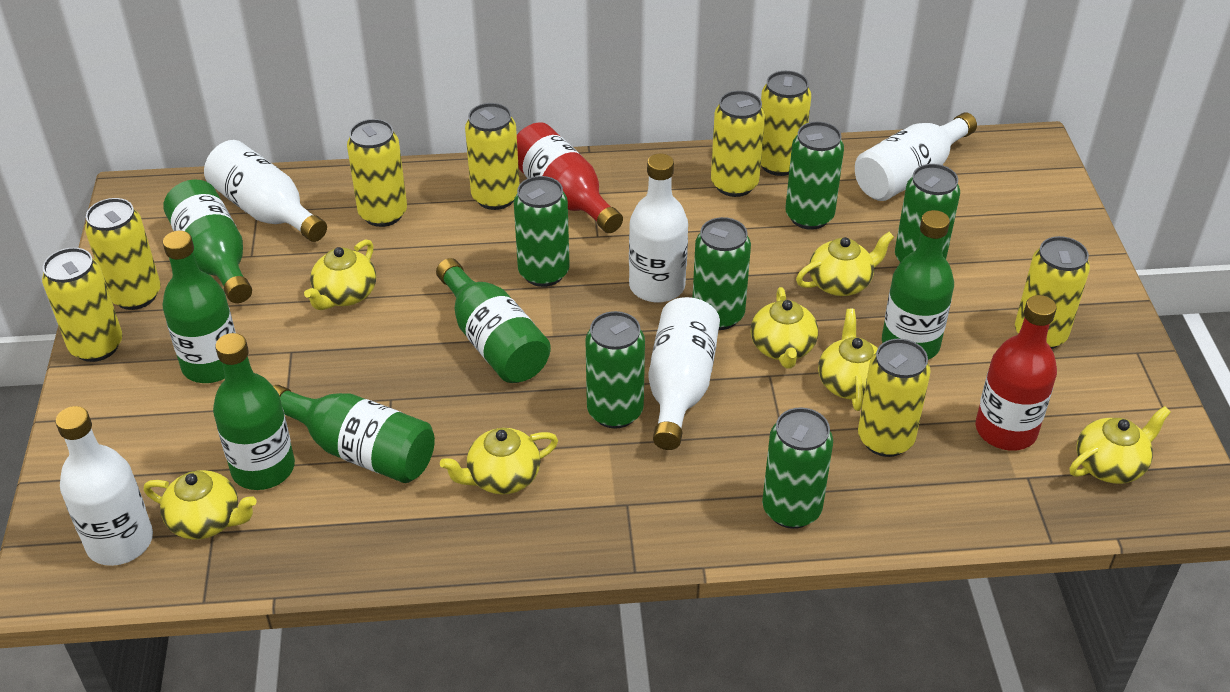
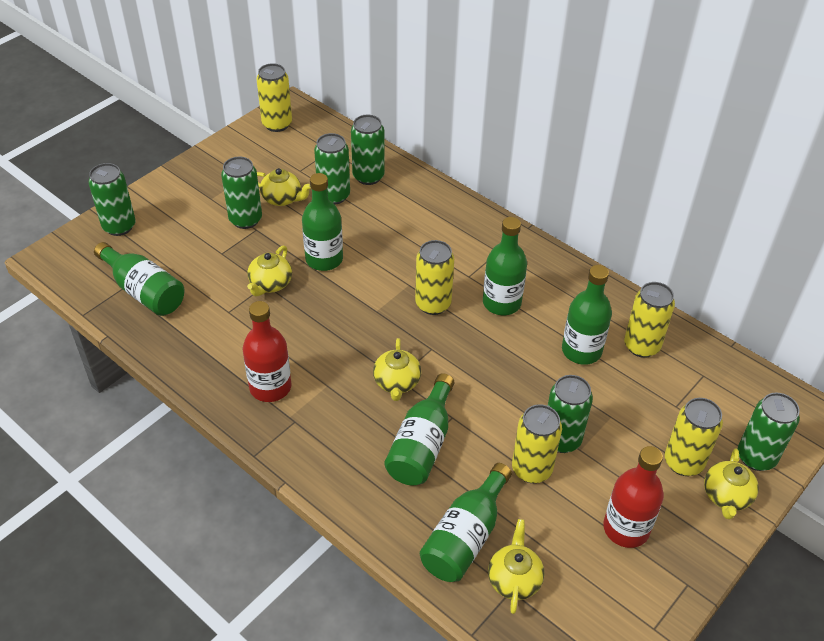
white bottle: 5 -> 0
yellow can: 8 -> 5
yellow teapot: 7 -> 5

